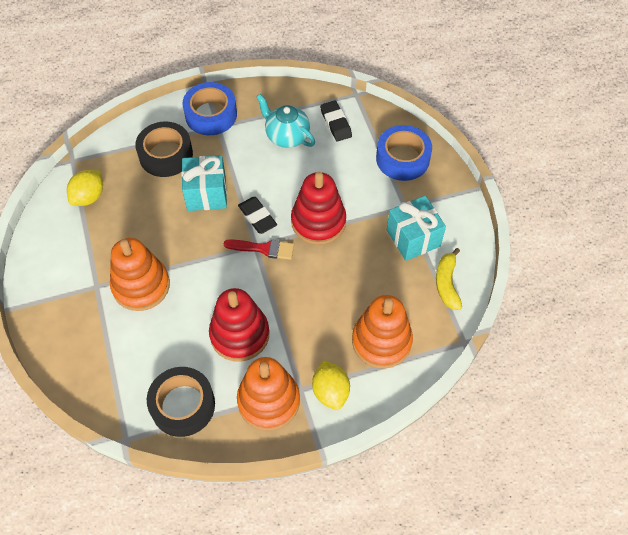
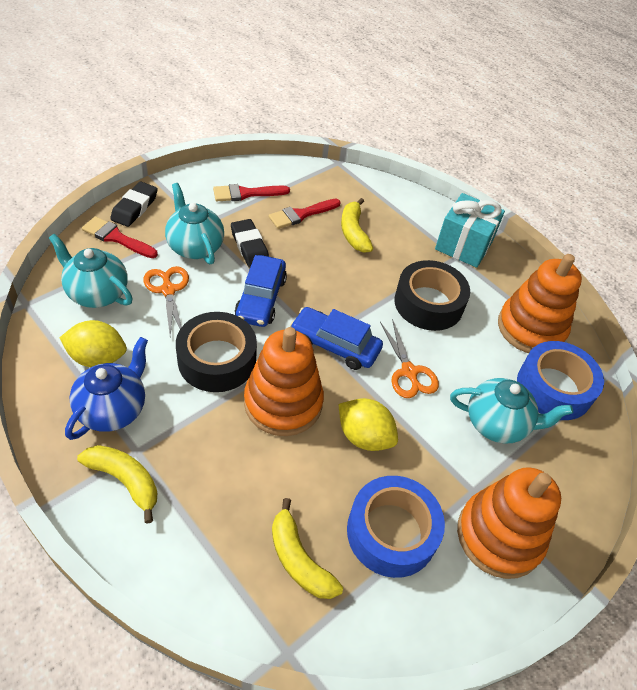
blue car: 0 -> 2
blue teapot: 0 -> 1
orange scissors: 0 -> 2
red brush: 1 -> 3
red stacking toy: 2 -> 0
turquoise gift: 2 -> 1
turquoise teapot: 1 -> 3
yellow banana: 1 -> 3

